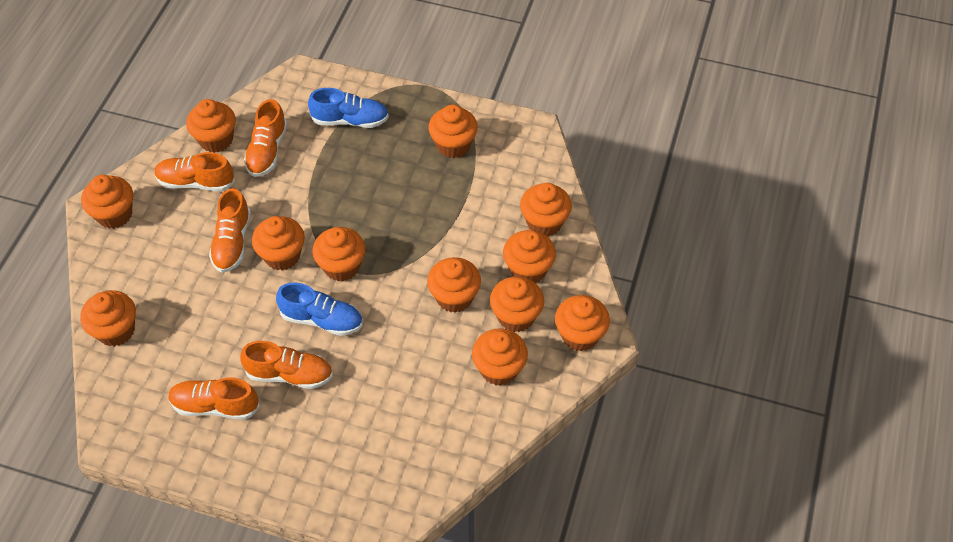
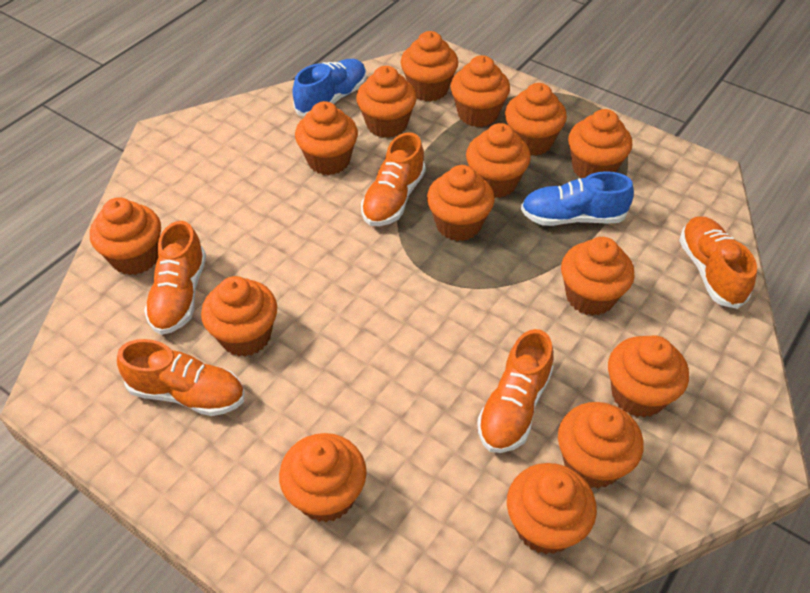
orange cupcake: 12 -> 15

